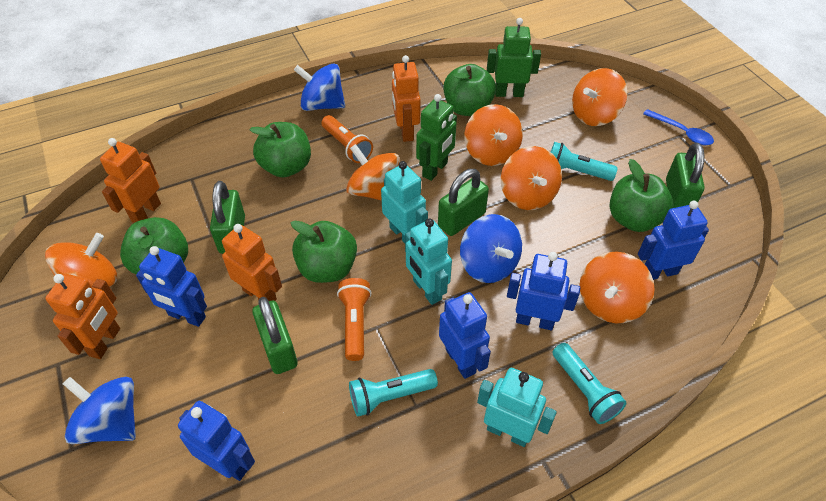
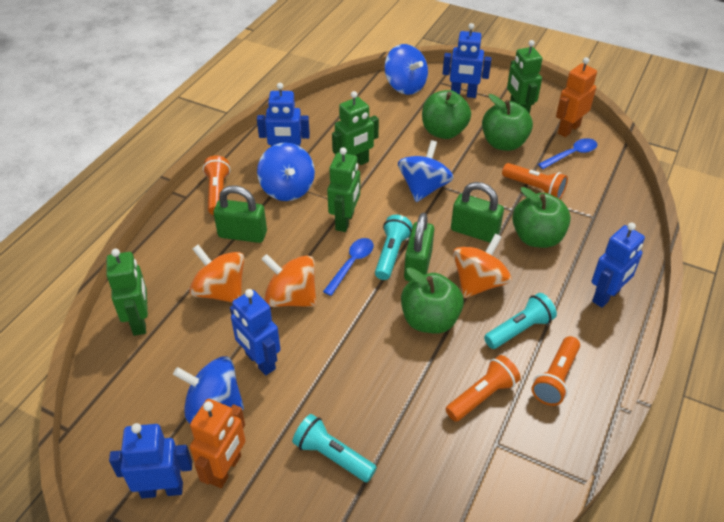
blue spinning top: 3 -> 4
blue spoon: 1 -> 2
green apple: 5 -> 4
green padlock: 4 -> 3
green robot: 2 -> 4
orange flashlight: 2 -> 4
orange robot: 4 -> 2
orange spinning top: 6 -> 3
turquoise robot: 3 -> 0

